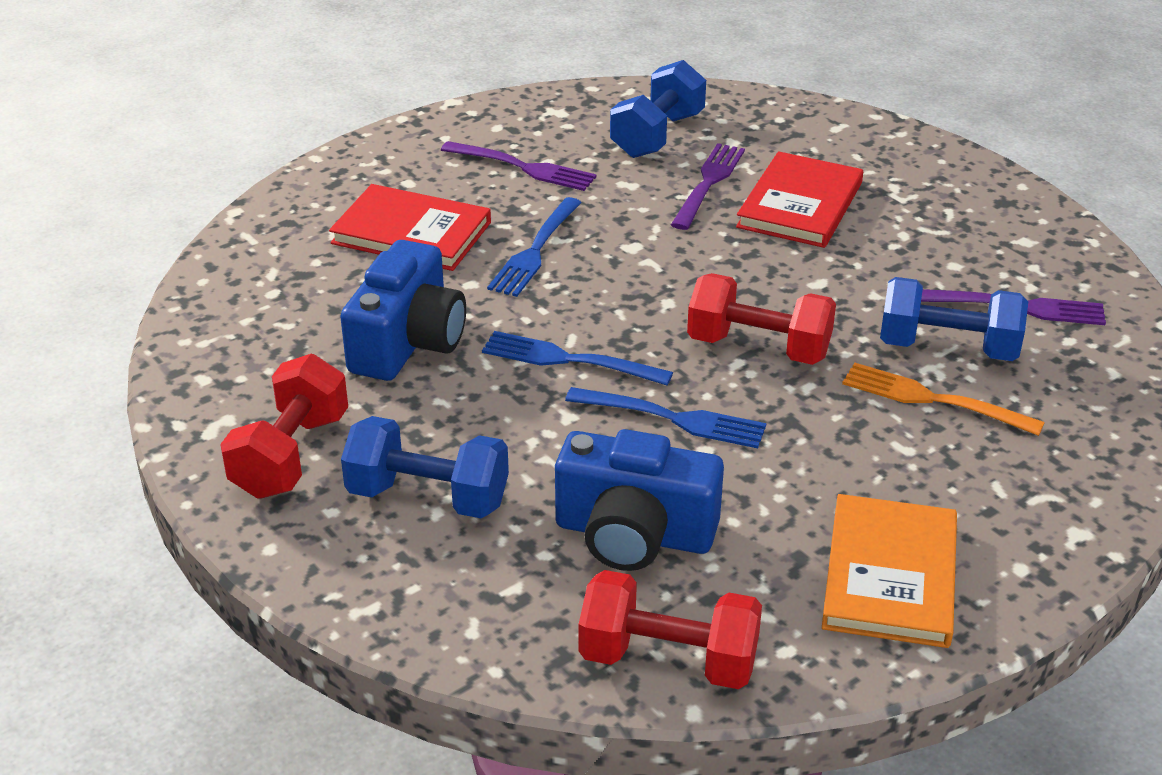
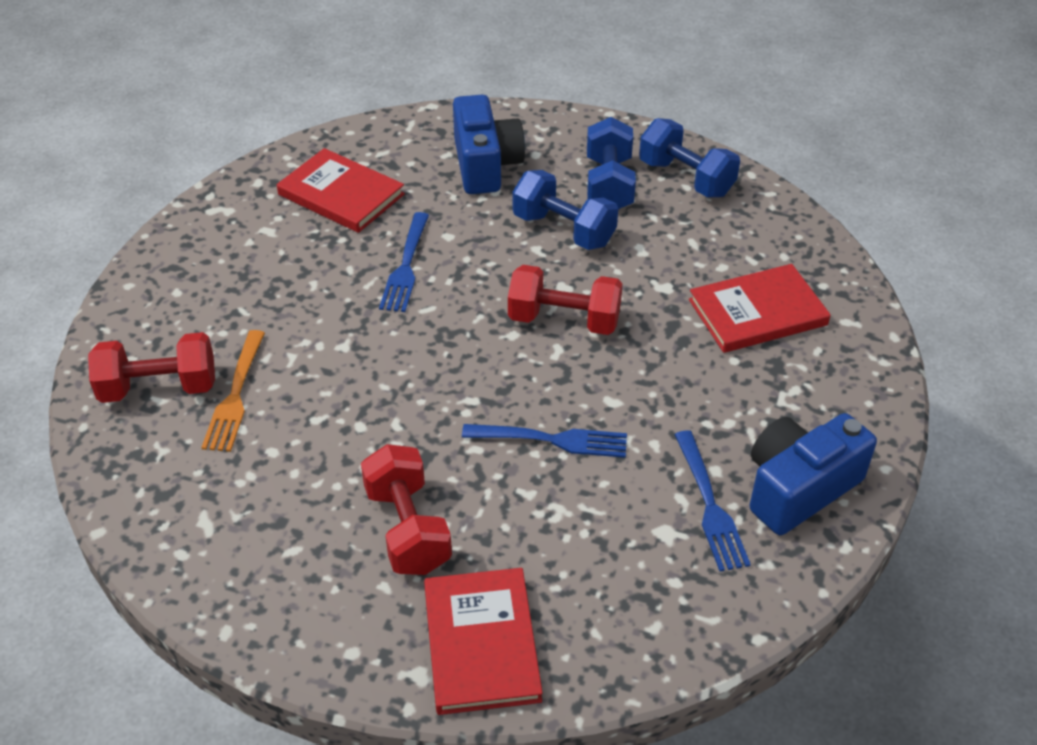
orange book: 1 -> 0
purple fork: 3 -> 0
red book: 2 -> 3

